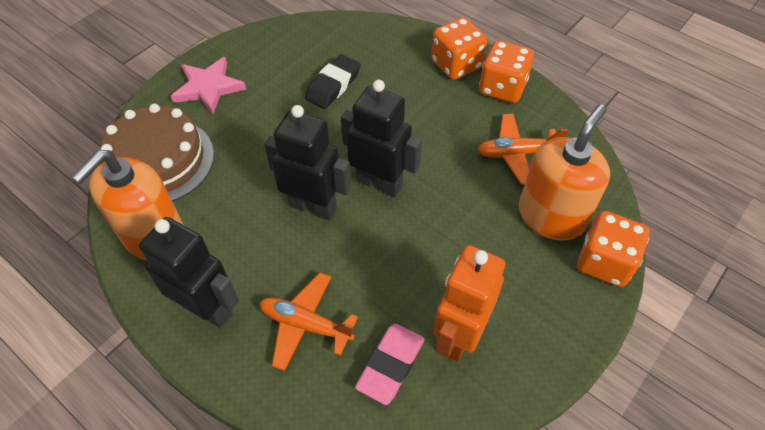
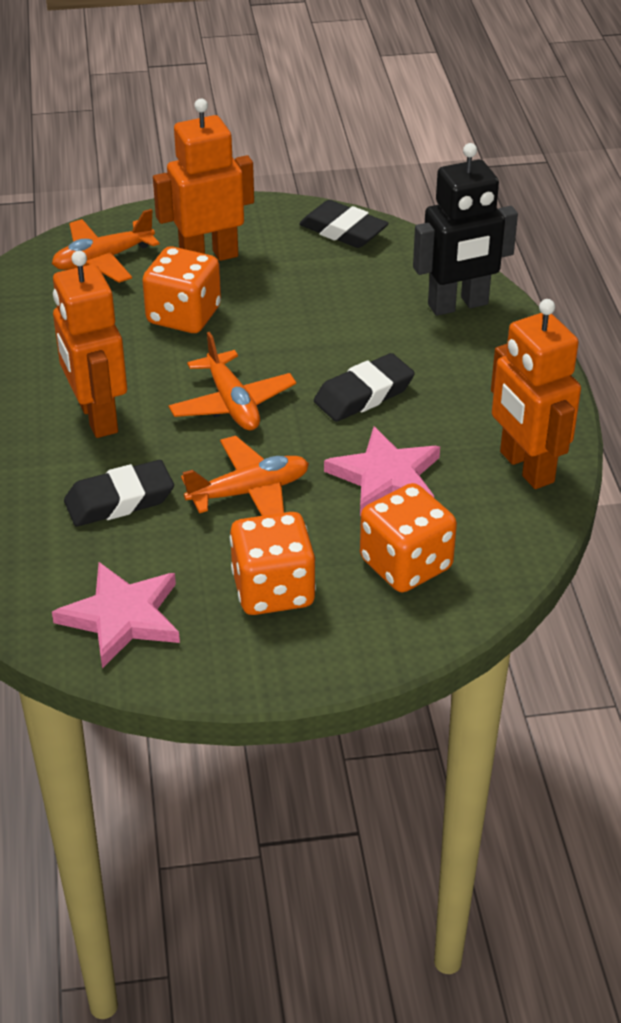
black eraser: 1 -> 3
black robot: 3 -> 1
brown cake: 1 -> 0
orange plane: 2 -> 3
orange robot: 1 -> 3
orange soap dispenser: 2 -> 0
pink eraser: 1 -> 0
pink star: 1 -> 2

